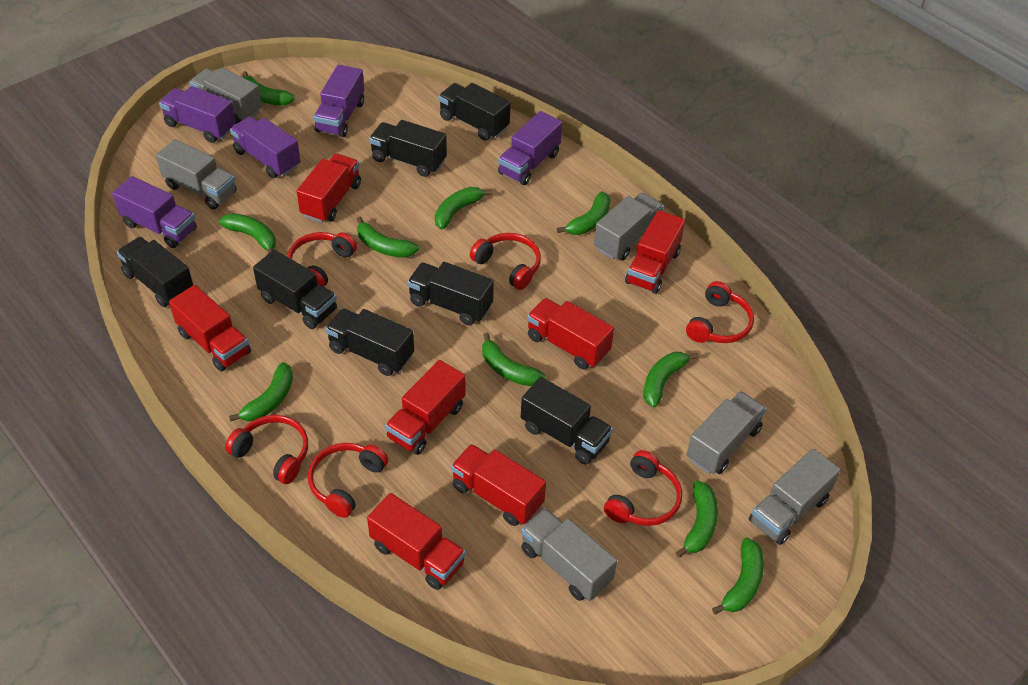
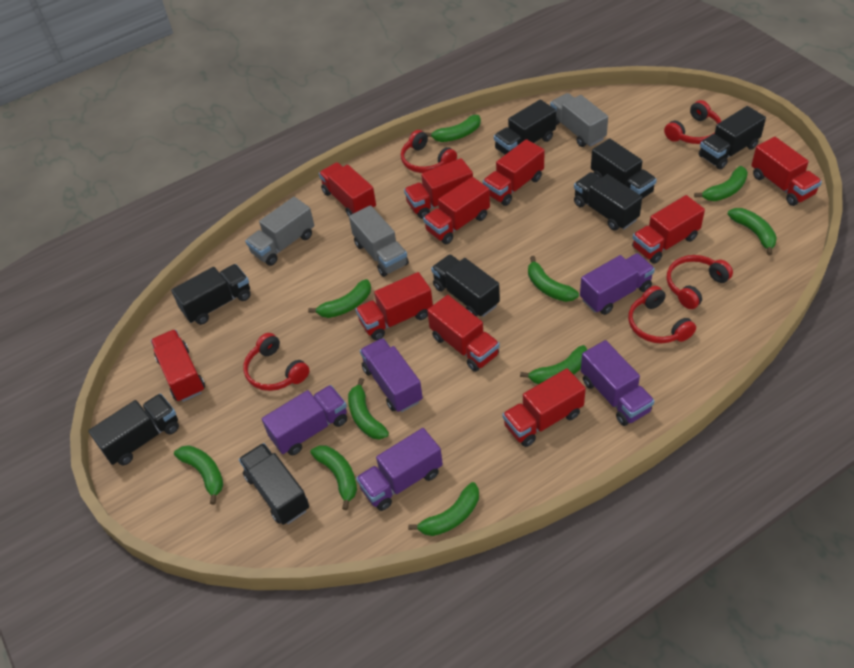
black truck: 7 -> 8
grey truck: 6 -> 3
red headphones: 6 -> 5
red truck: 7 -> 10

